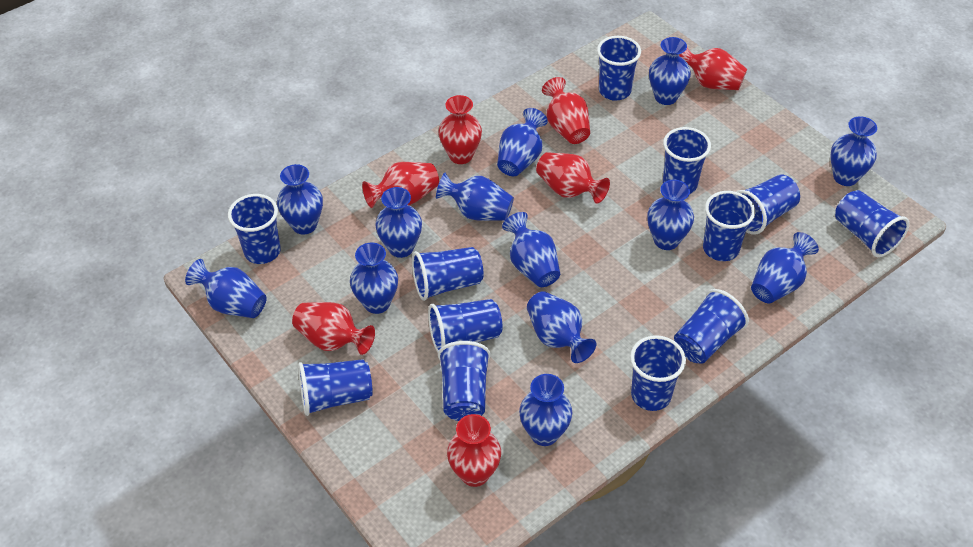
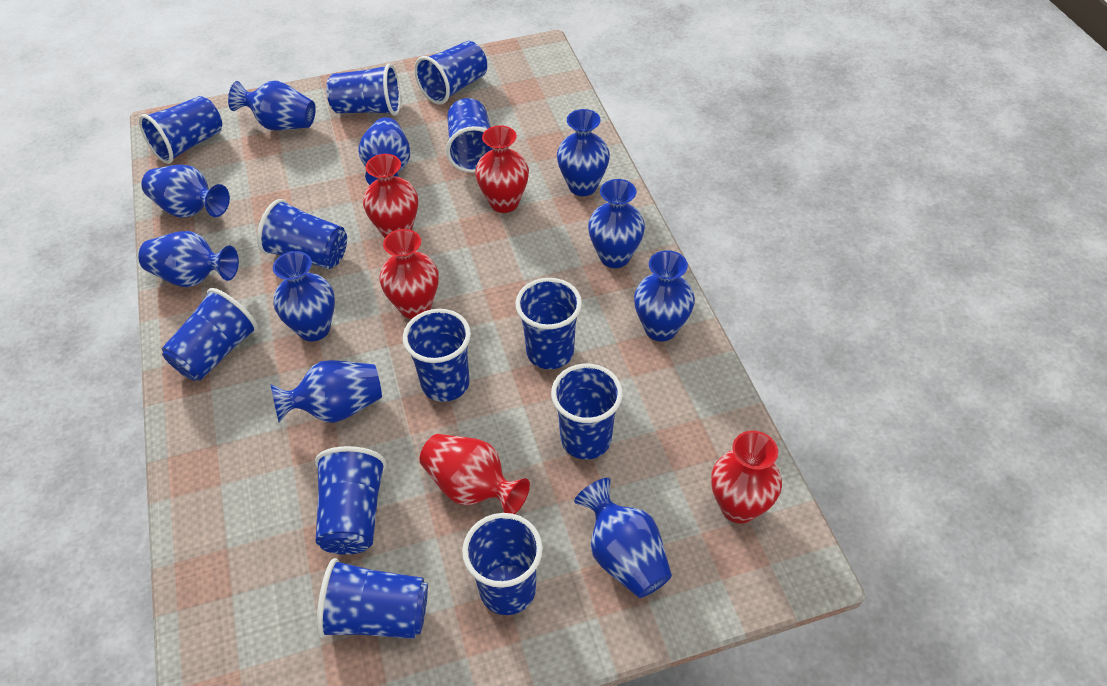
blue vase: 13 -> 10
red vase: 7 -> 5

